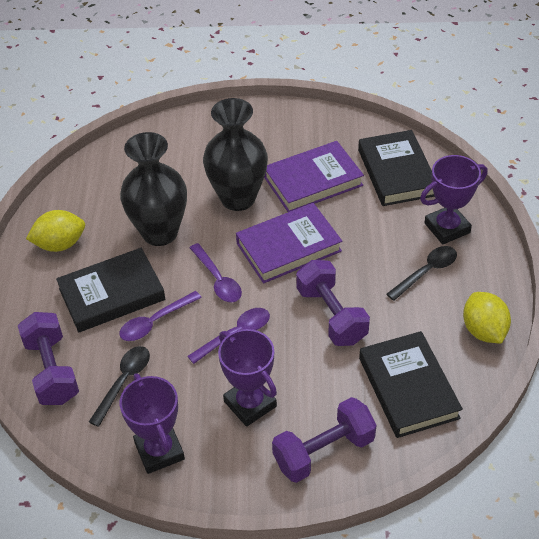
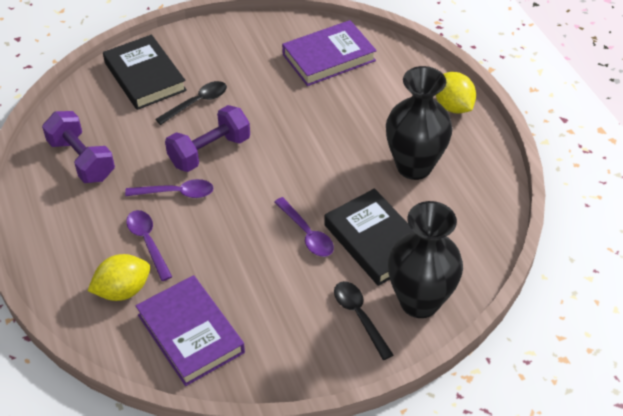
black book: 3 -> 2
purple dumbbell: 3 -> 2
purple trophy: 3 -> 0

